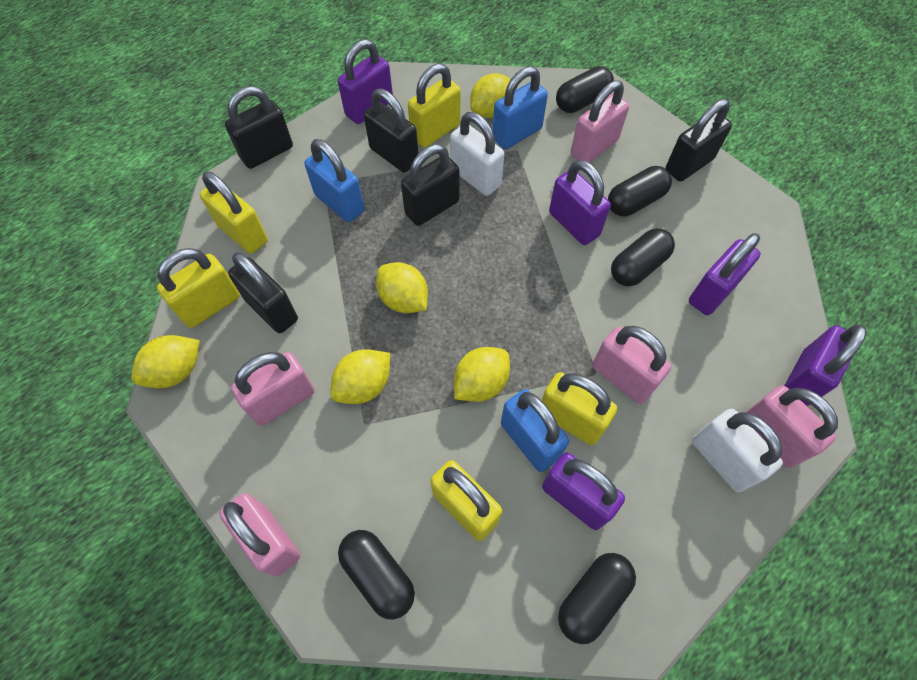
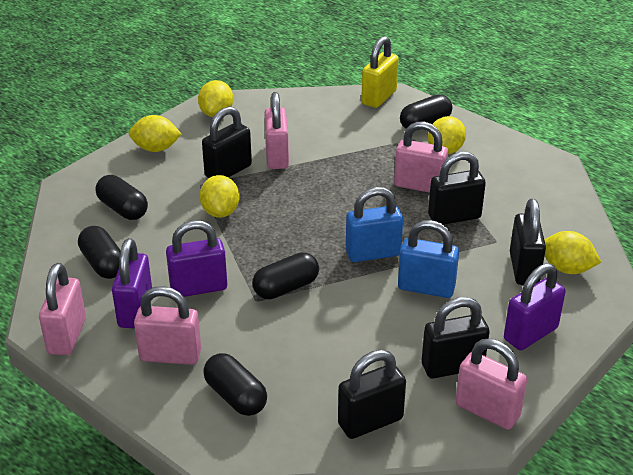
blue padlock: 3 -> 2
purple padlock: 5 -> 3
white padlock: 2 -> 0
yellow padlock: 5 -> 1

